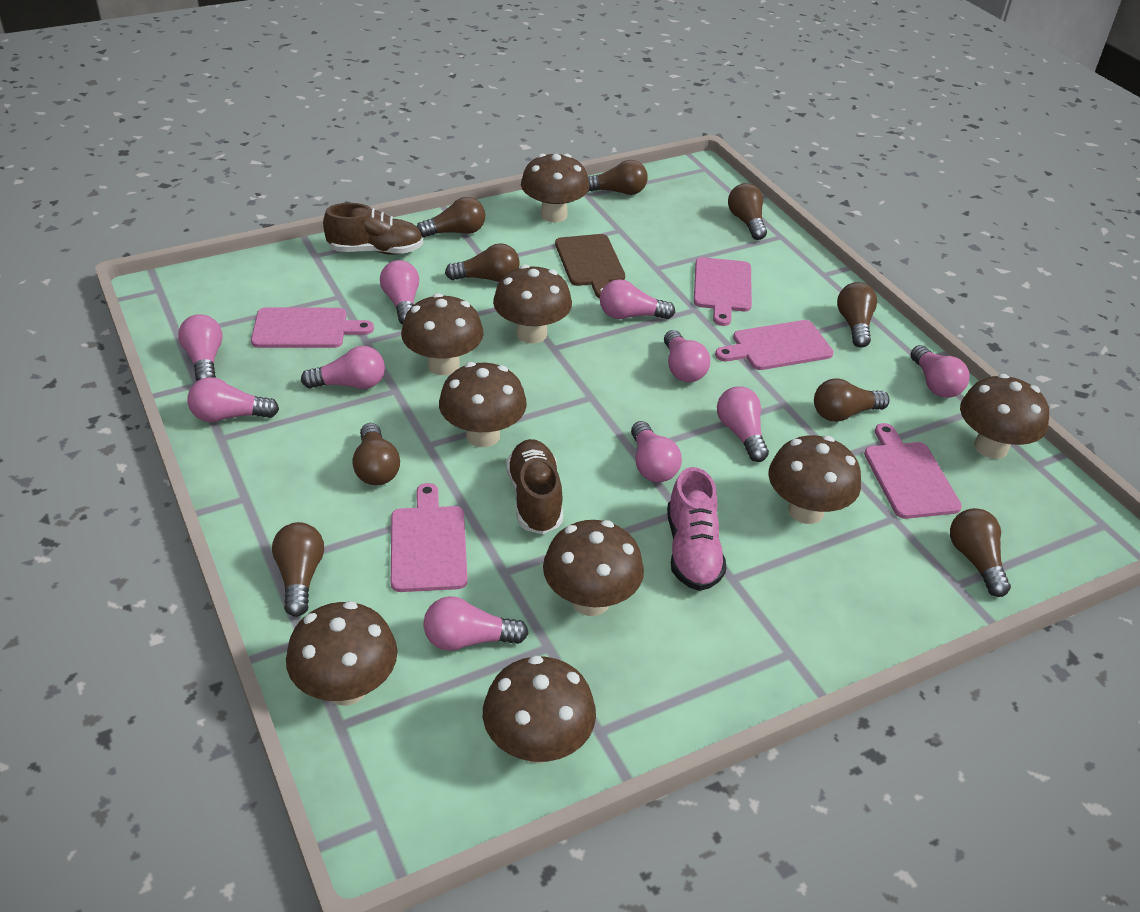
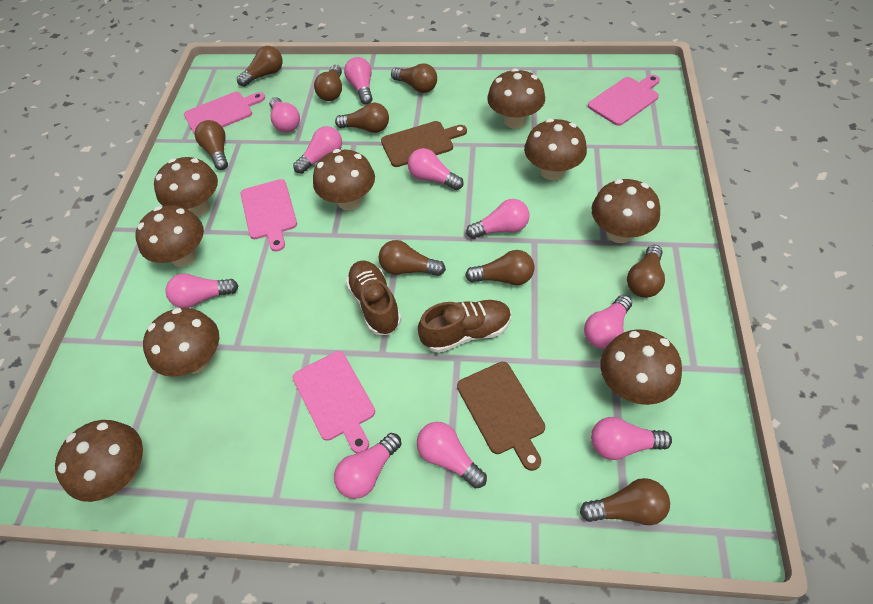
brown cutting board: 1 -> 2
pink cutting board: 5 -> 4
pink shoe: 1 -> 0

